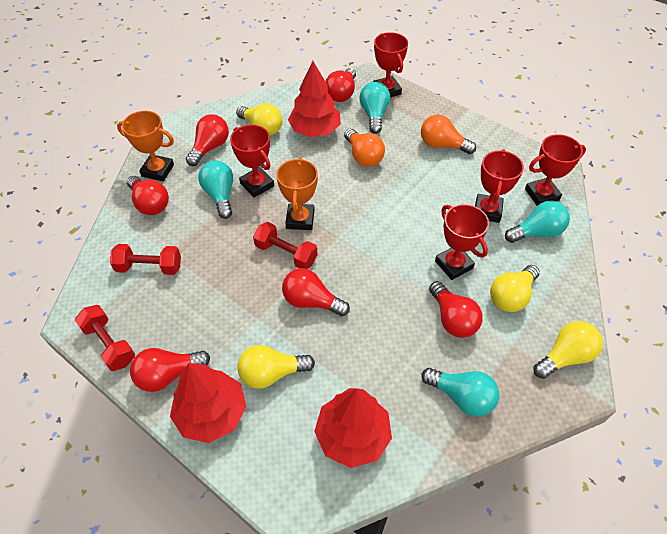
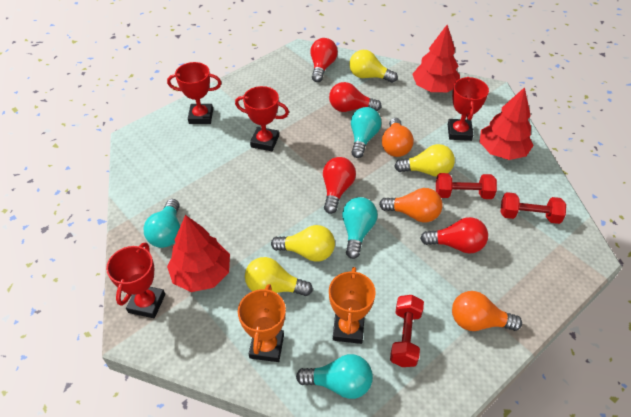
orange light bulb: 2 -> 3
red light bulb: 6 -> 4
red trophy: 5 -> 4

